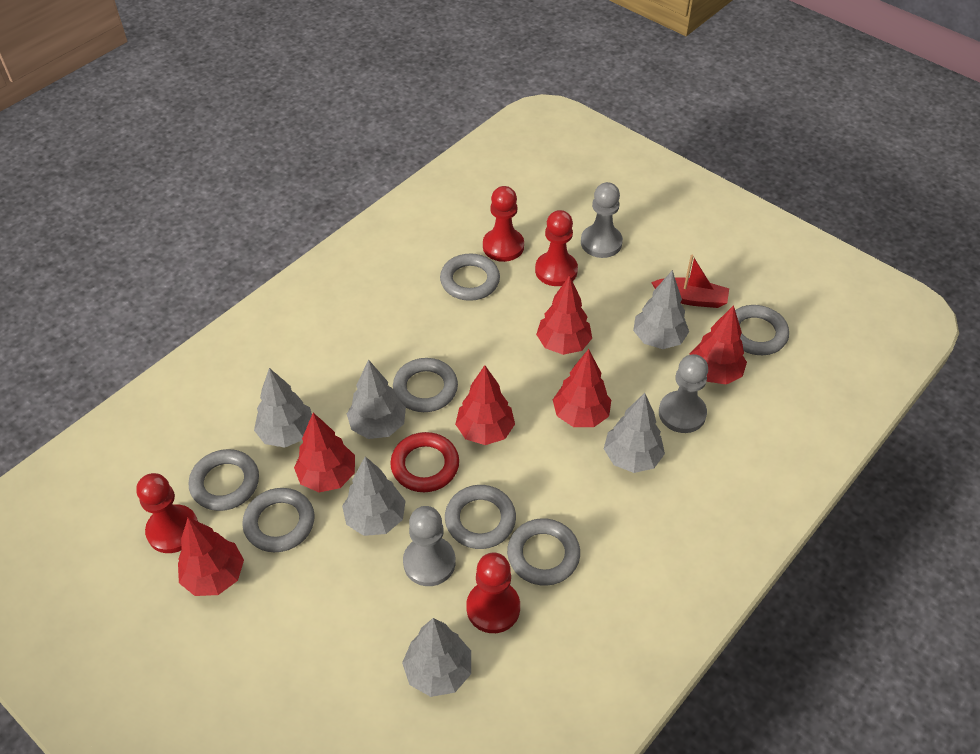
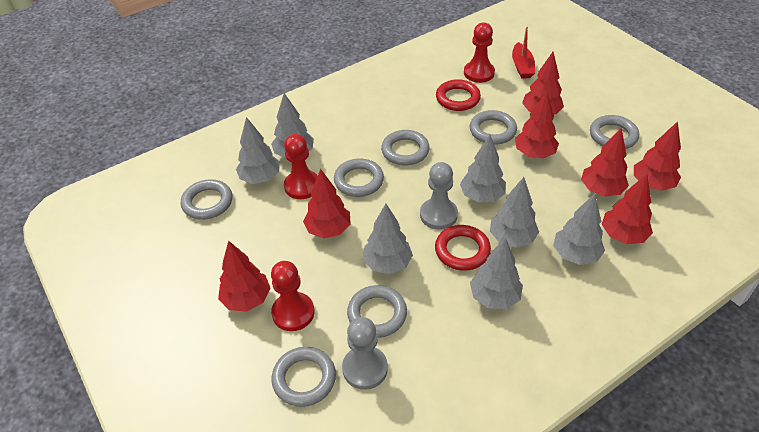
grey pawn: 3 -> 2
grey tree: 6 -> 7
red pawn: 4 -> 3
red ring: 1 -> 2
red tree: 6 -> 7

